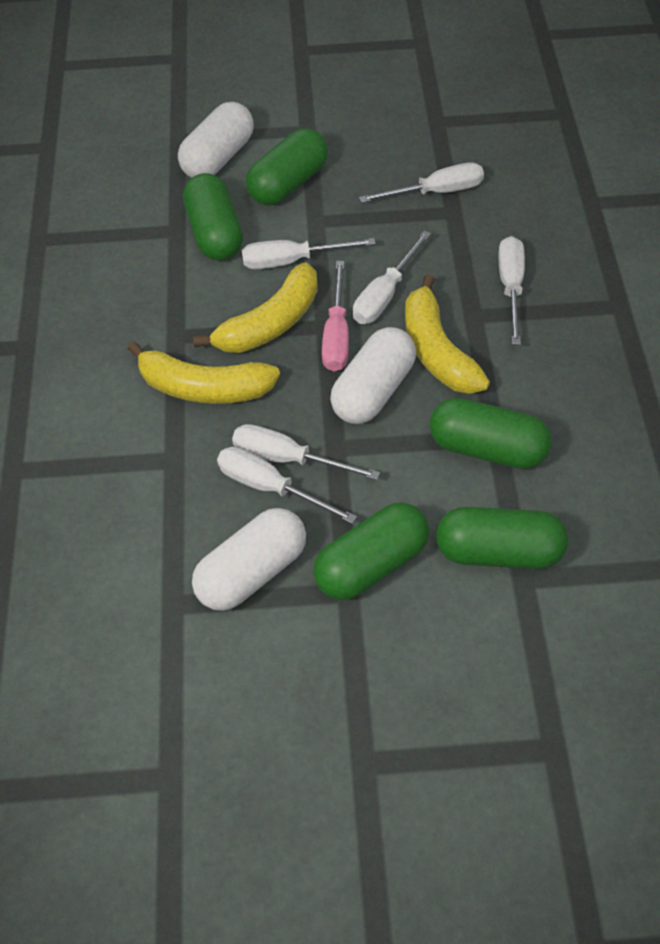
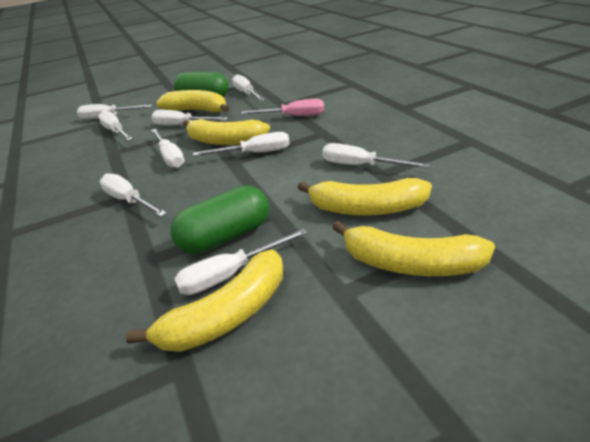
green capsule: 5 -> 2
white capsule: 3 -> 0
white screwdriver: 6 -> 9
yellow banana: 3 -> 5

